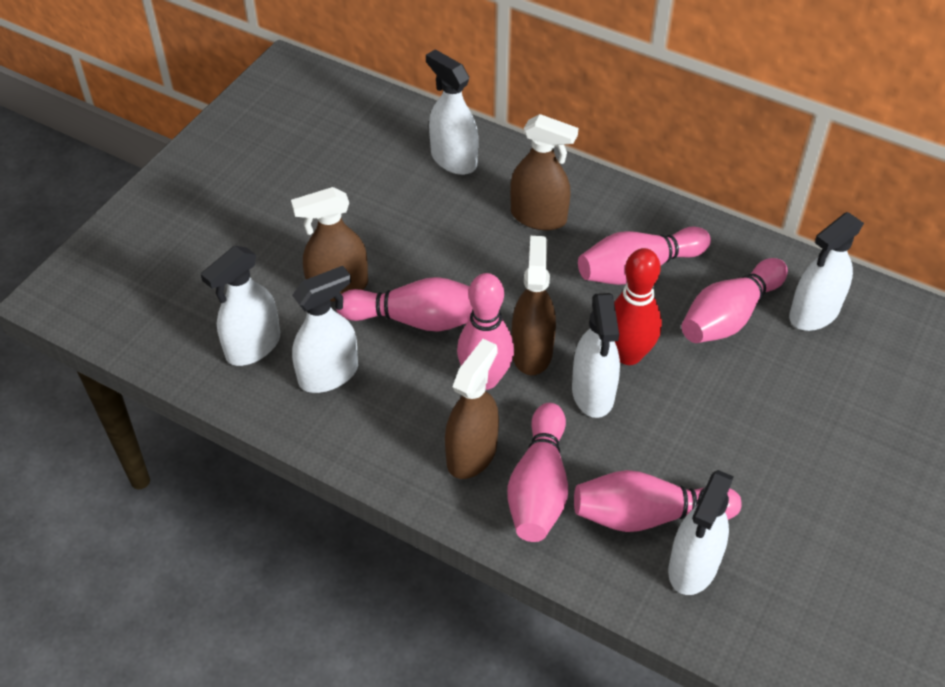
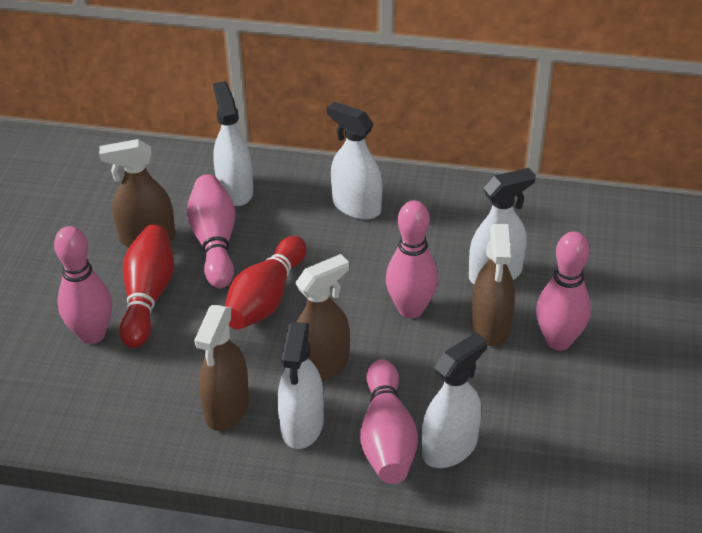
pink bowling pin: 6 -> 5
red bowling pin: 1 -> 2
white spray bottle: 6 -> 5

